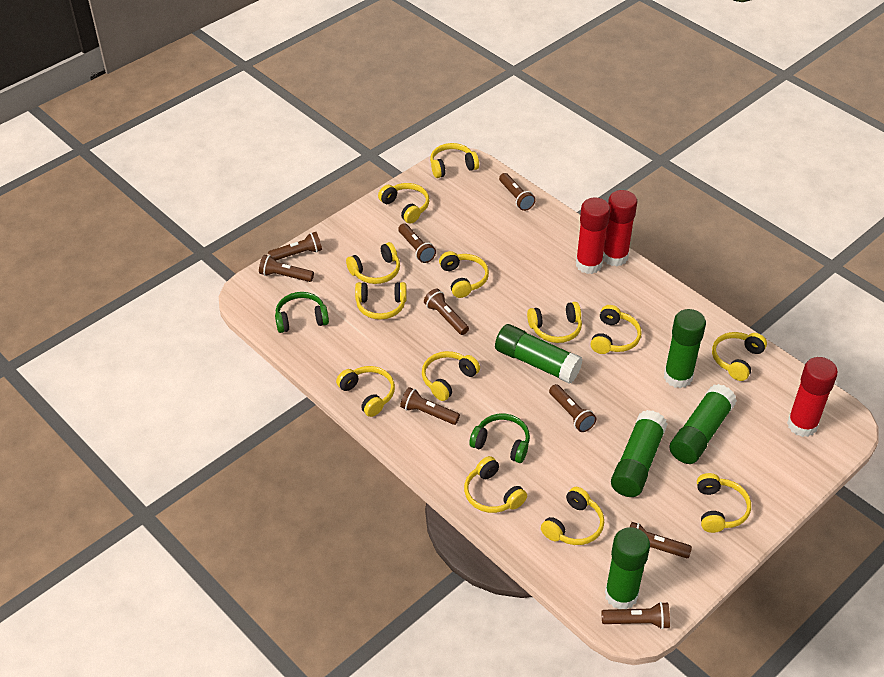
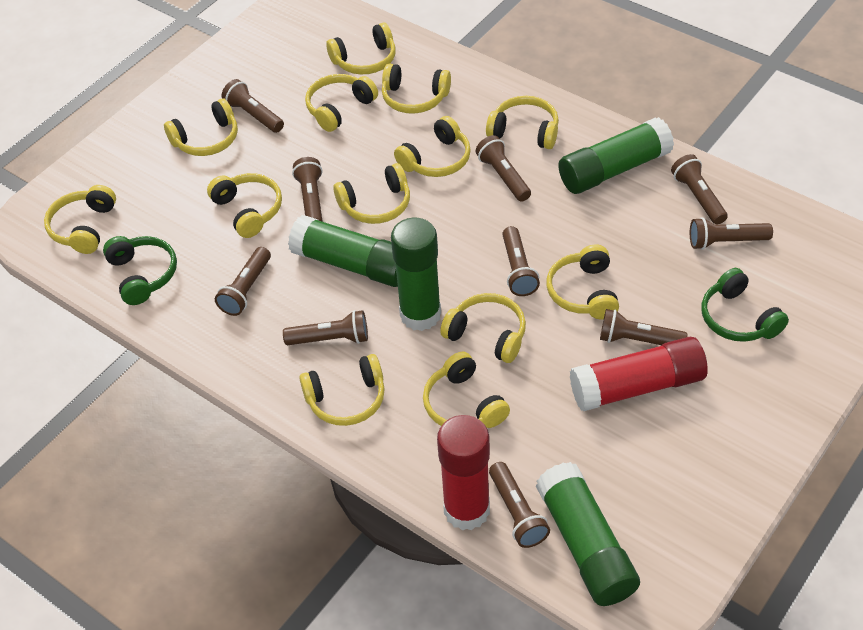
brown flashlight: 9 -> 10
green glue stick: 5 -> 4
red glue stick: 3 -> 2

